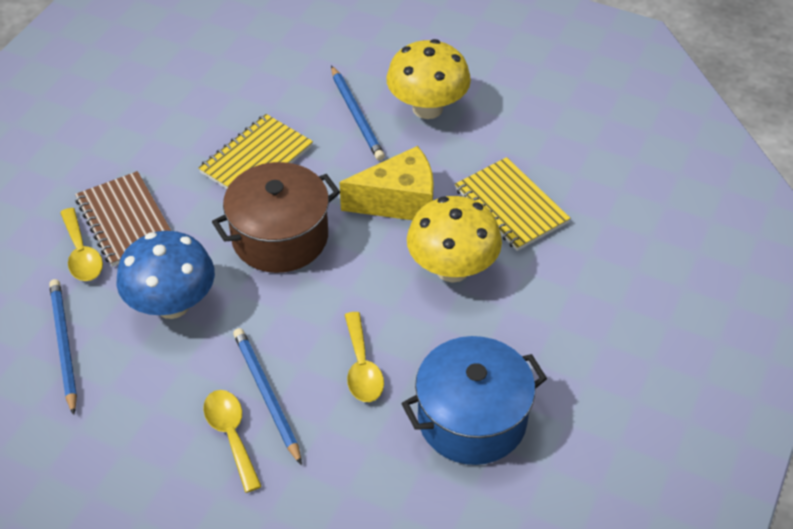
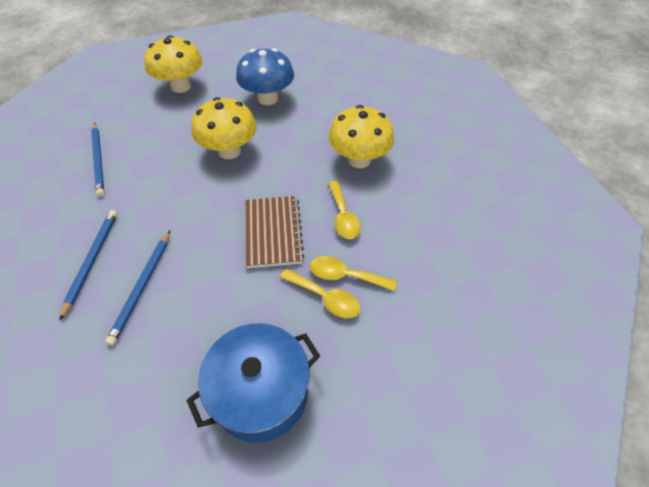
brown pot: 1 -> 0
yellow cheese: 1 -> 0
yellow mushroom: 2 -> 3
yellow notebook: 2 -> 0

